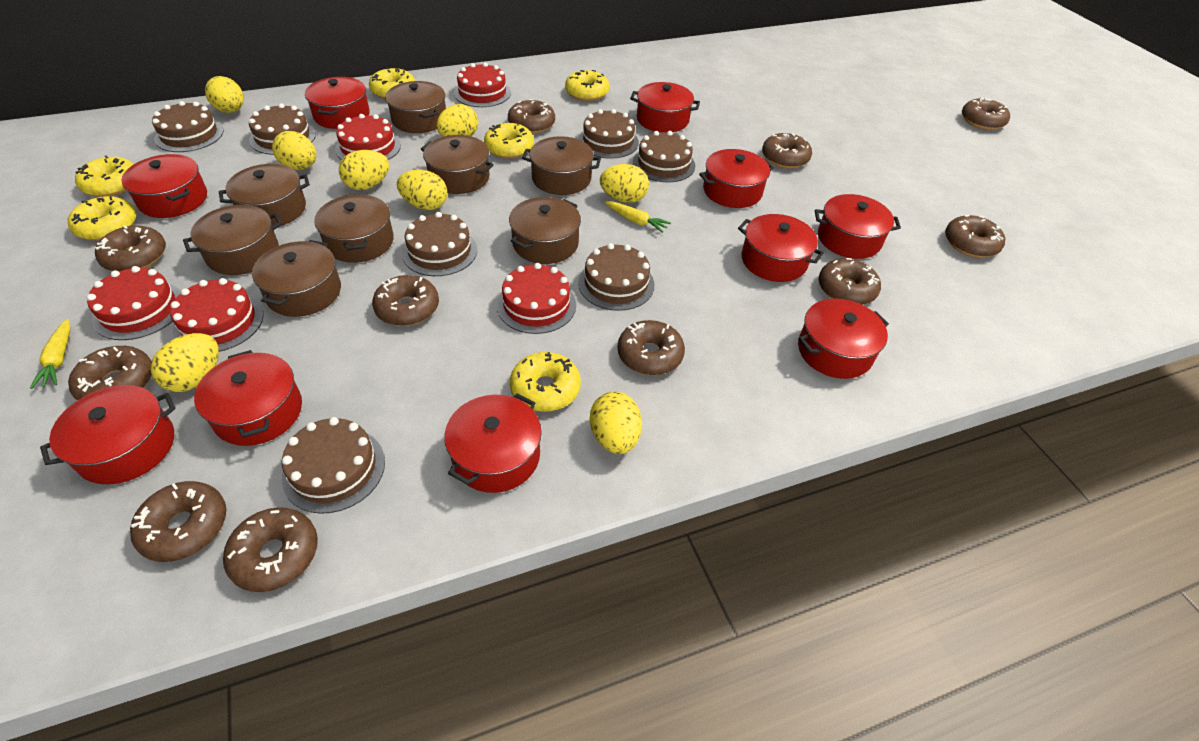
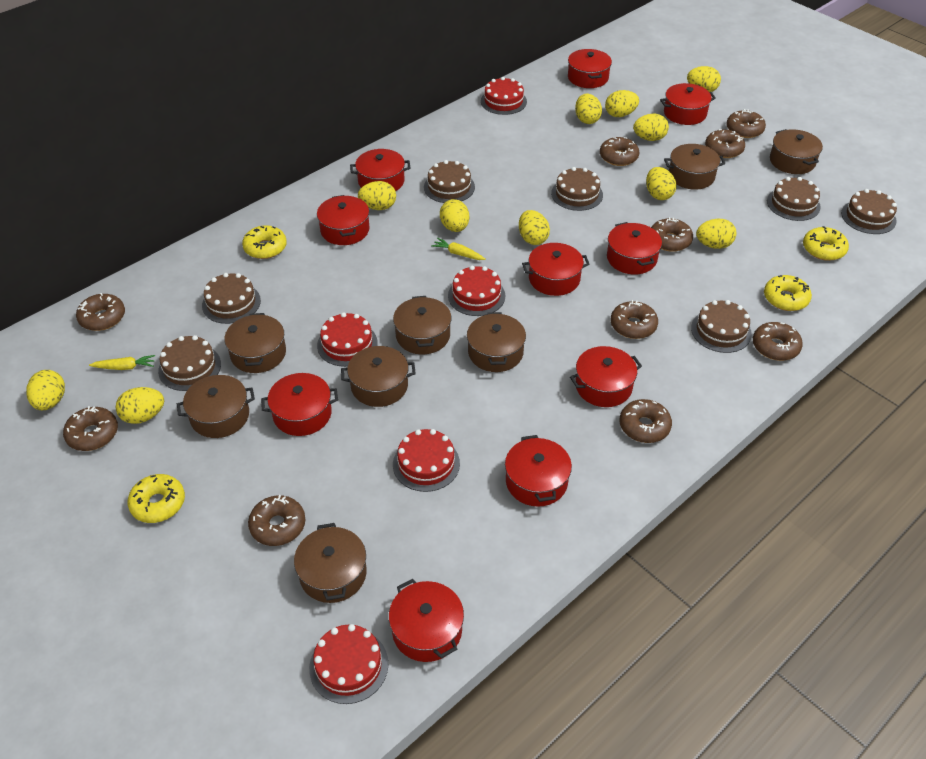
brown donut: 11 -> 10
yellow donut: 6 -> 4
yellow egg: 8 -> 11

